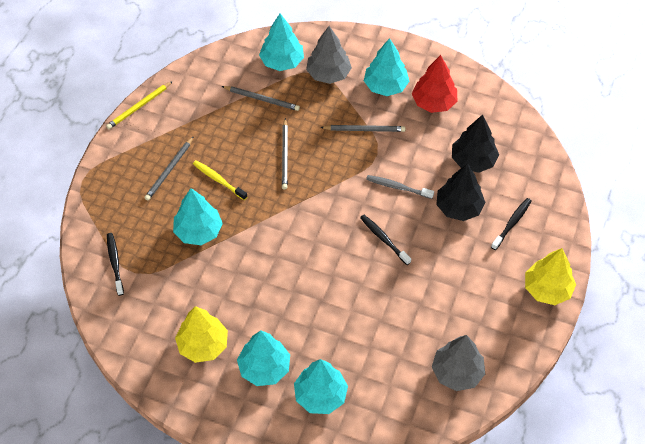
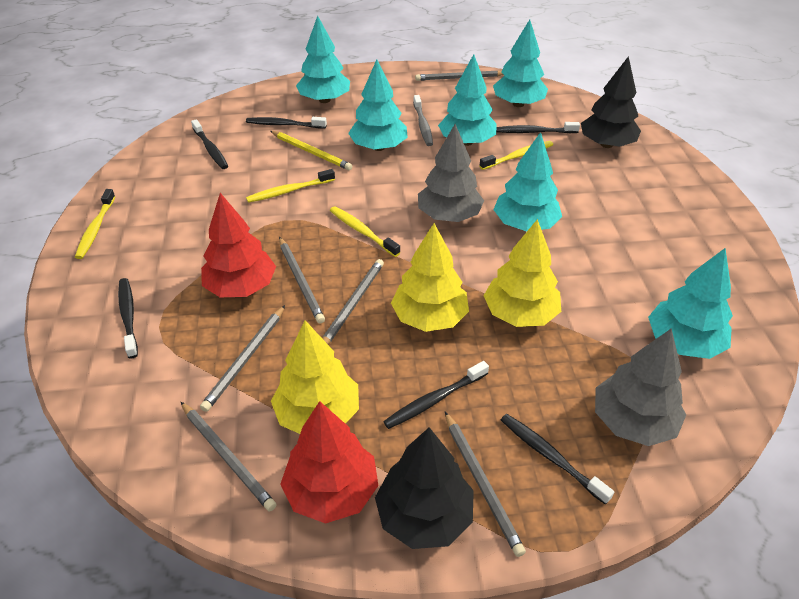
black toothbrush: 3 -> 6
grey pencil: 4 -> 6
red tree: 1 -> 2
turquoise tree: 5 -> 6
yellow toothbrush: 1 -> 4
yellow tree: 2 -> 3

